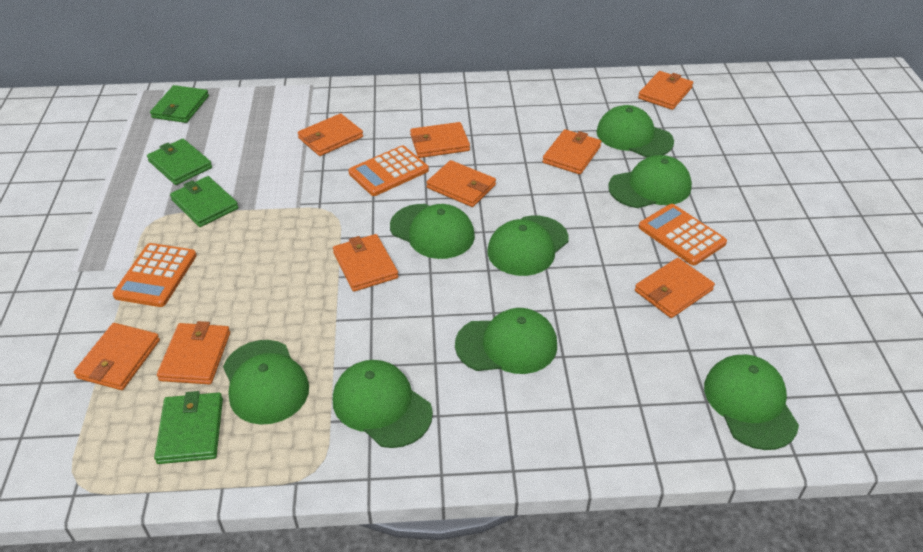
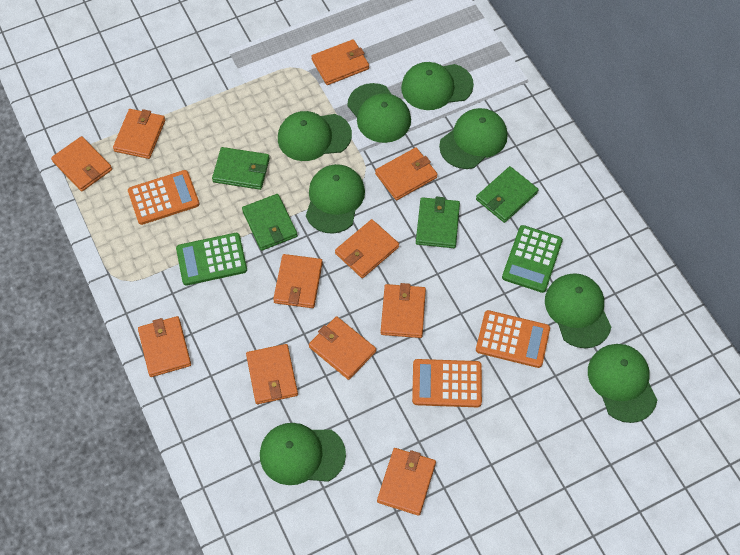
green calculator: 0 -> 2
orange wallet: 9 -> 11

